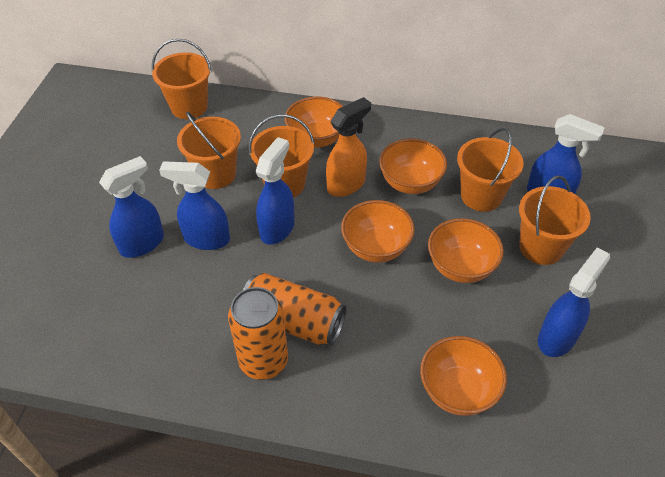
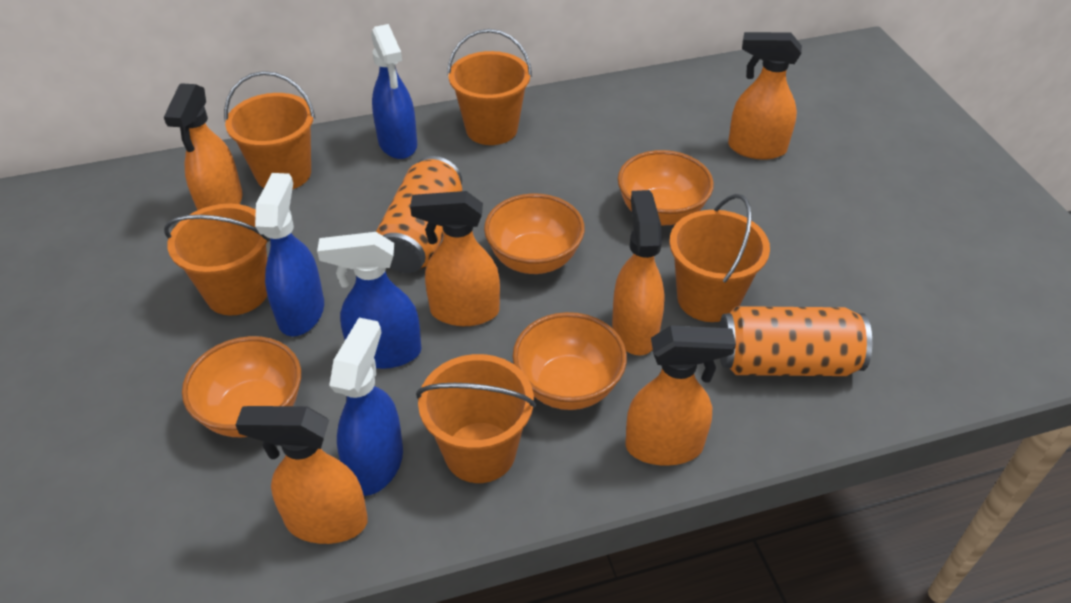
blue spray bottle: 5 -> 4
orange bowl: 5 -> 4
orange spray bottle: 1 -> 6

